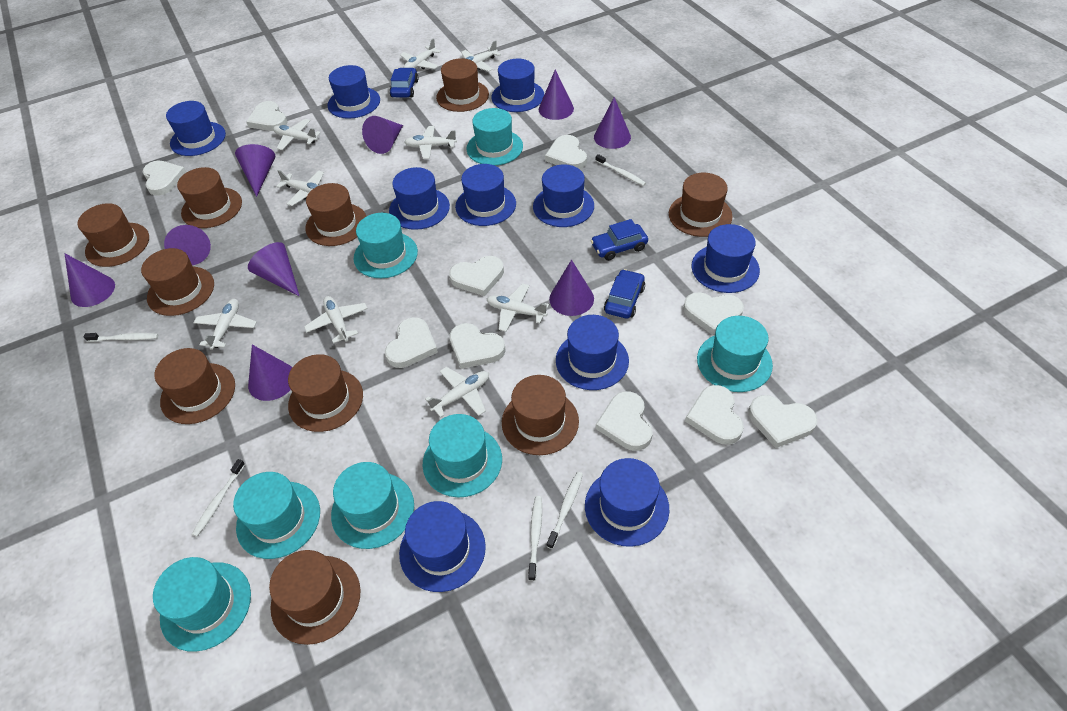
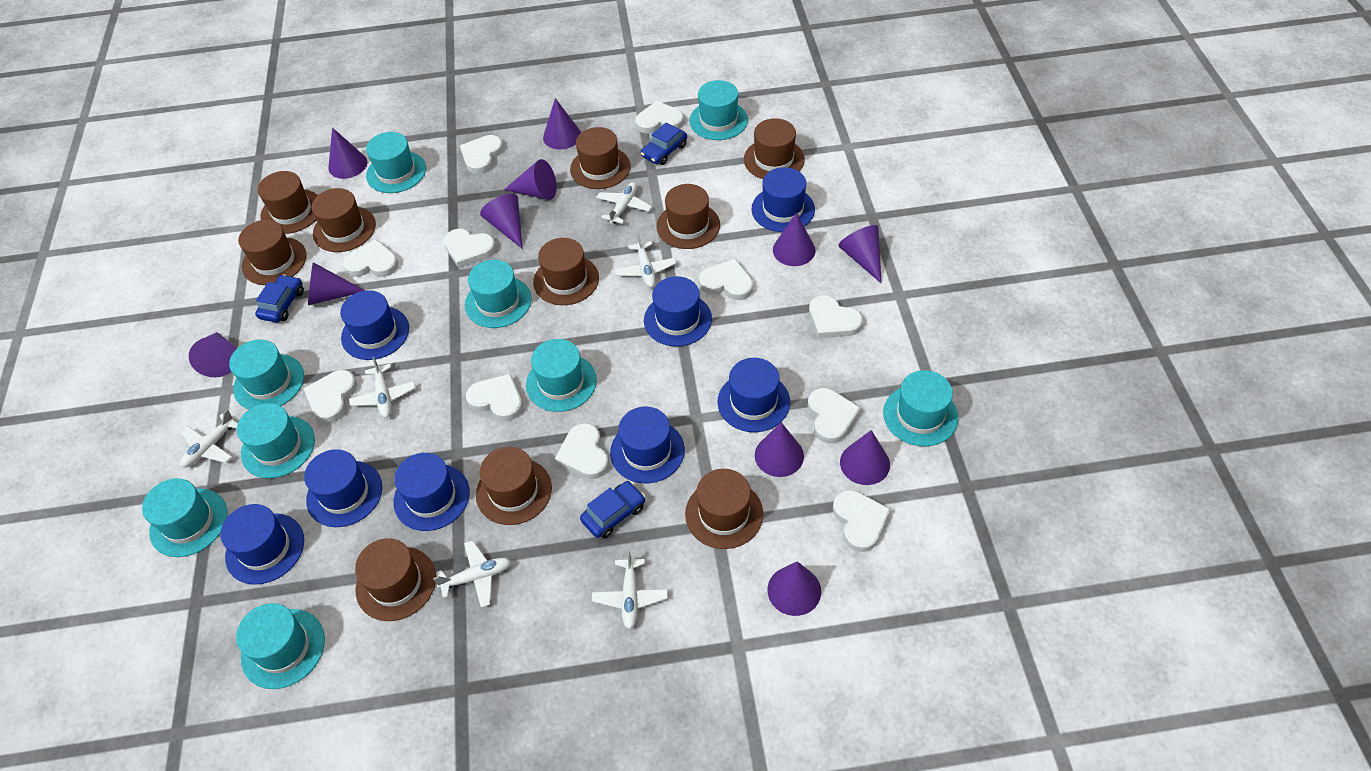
blue hat: 10 -> 8
purple cone: 9 -> 11
turquoise hat: 7 -> 9
white heart: 10 -> 11
white plane: 9 -> 6
white toothbrush: 5 -> 0

